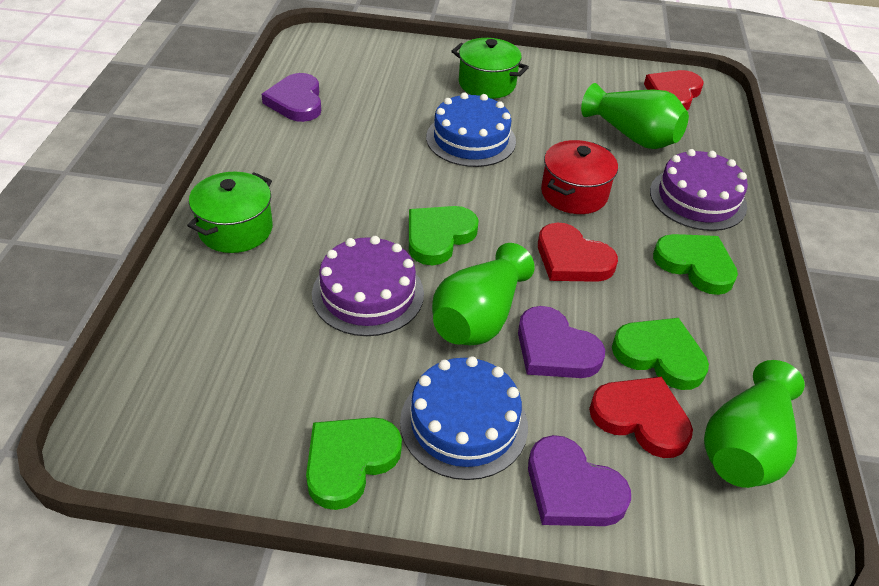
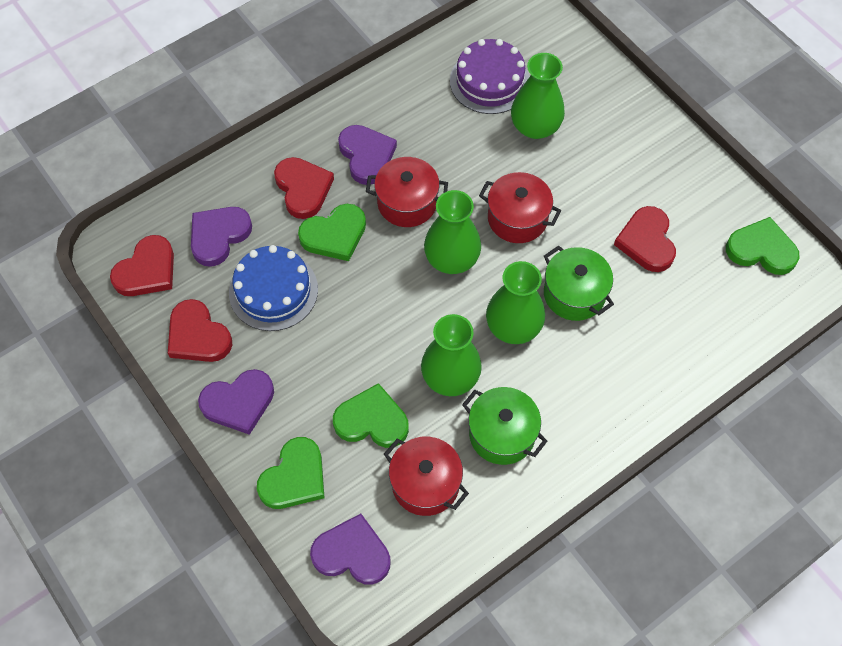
blue cake: 2 -> 1
green vase: 3 -> 4
purple cake: 2 -> 1
purple heart: 3 -> 4
red heart: 3 -> 4
red pot: 1 -> 3

